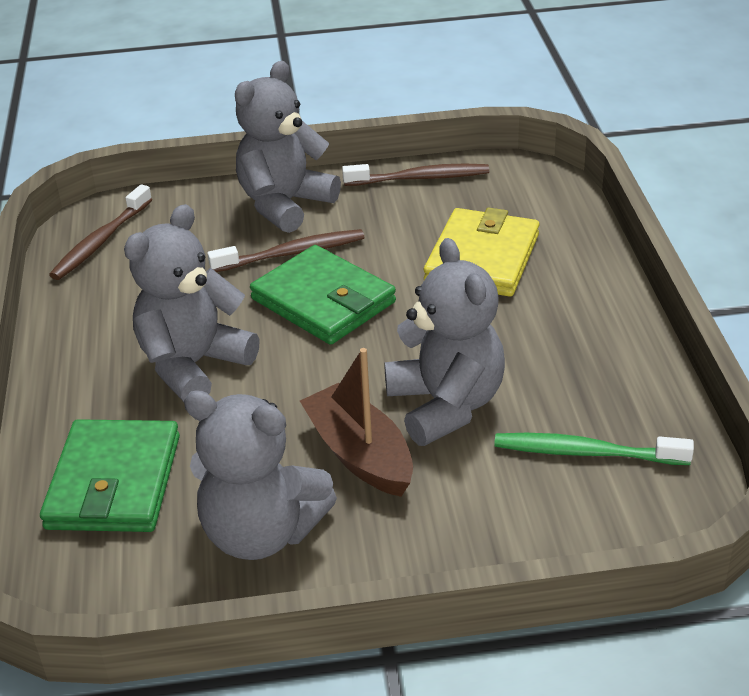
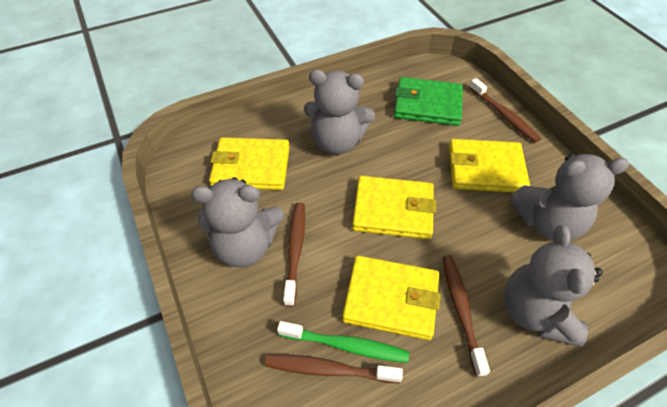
brown boat: 1 -> 0
brown toothbrush: 3 -> 4
green wallet: 2 -> 1
yellow wallet: 1 -> 4

